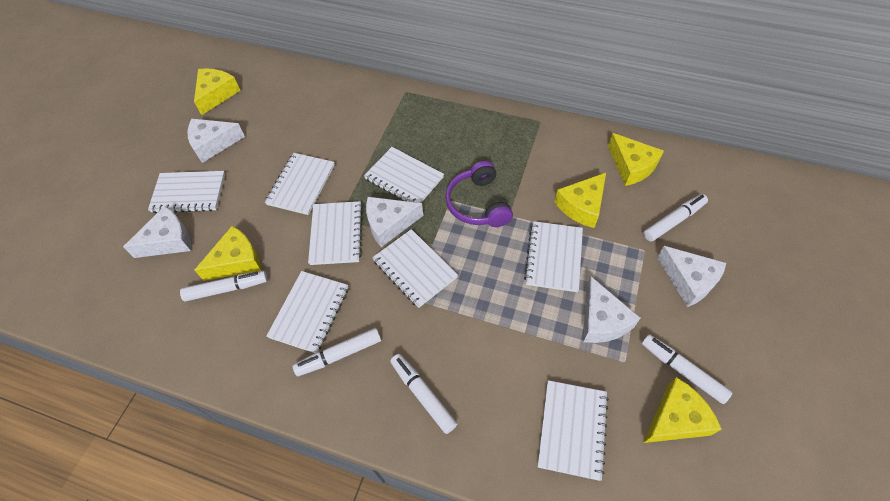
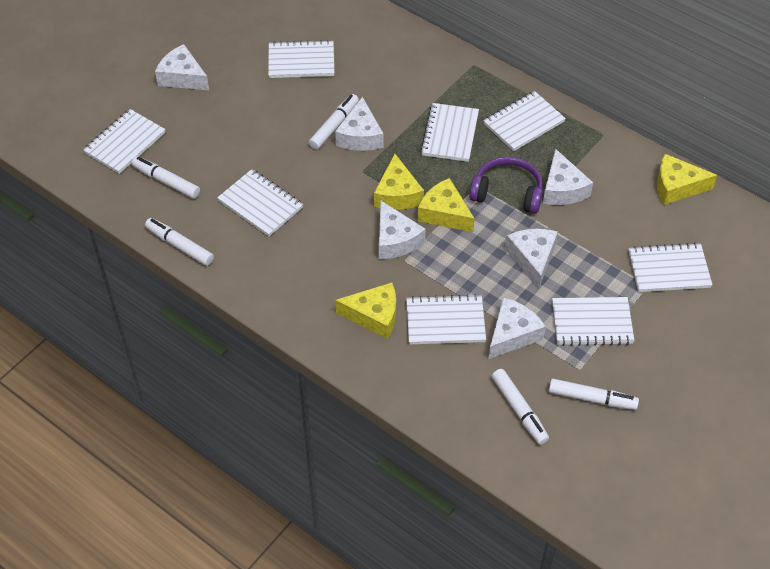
white cheese: 5 -> 6
yellow cheese: 5 -> 4

